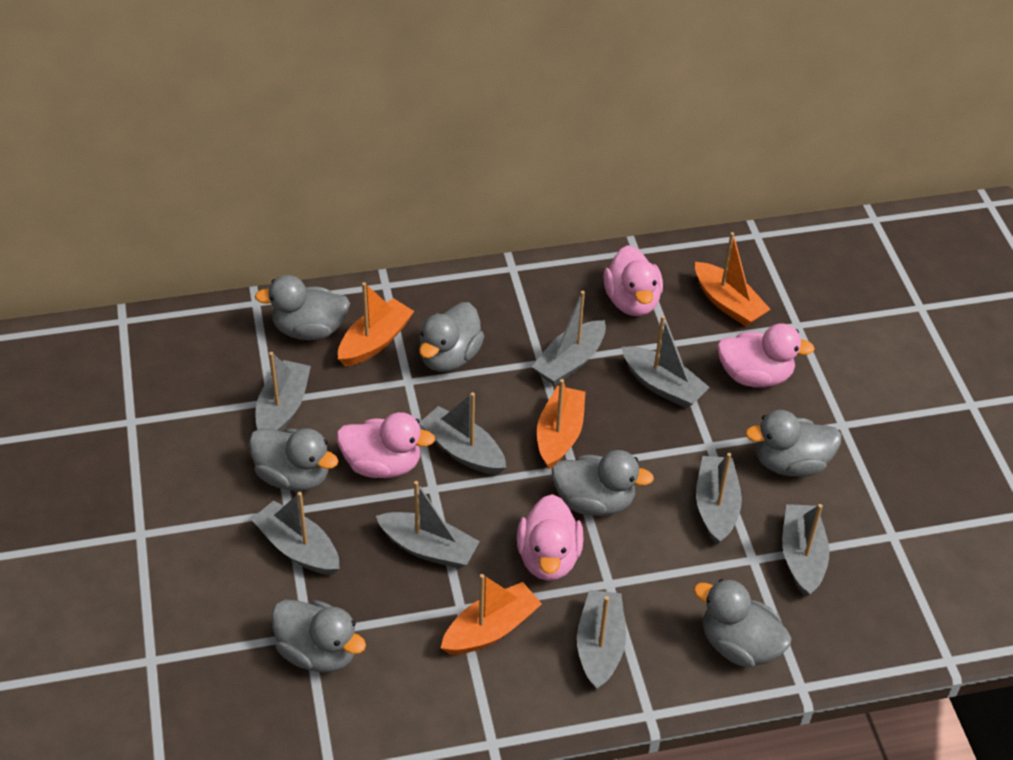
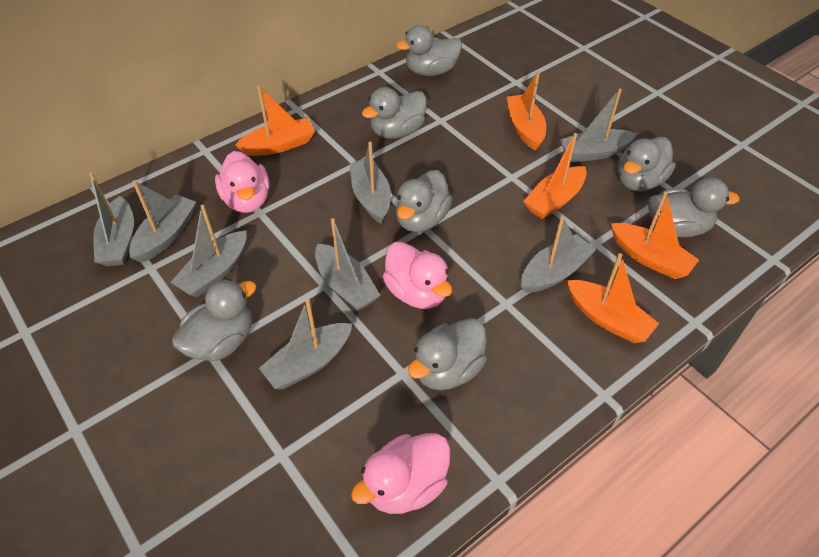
grey boat: 9 -> 8
orange boat: 4 -> 5
pink duck: 4 -> 3

